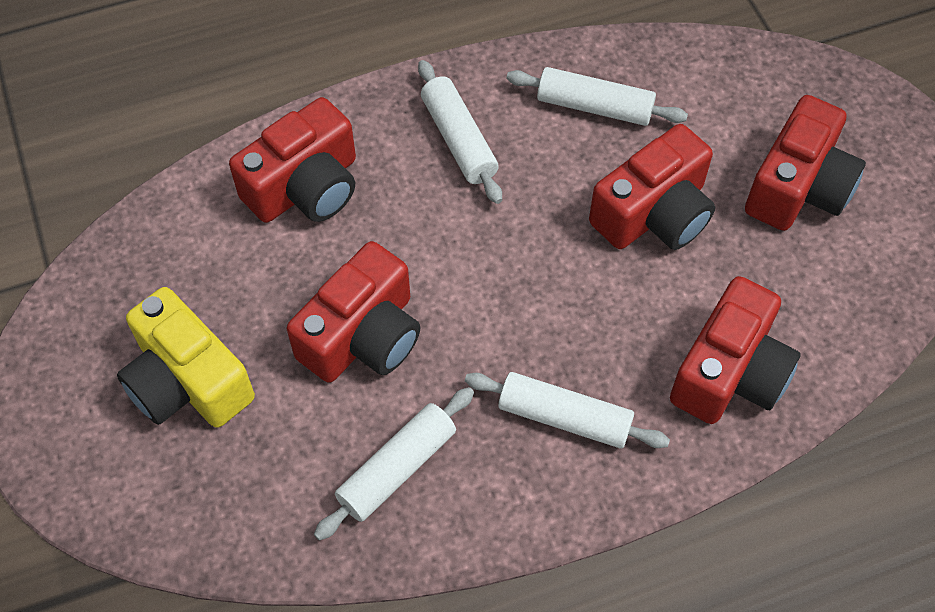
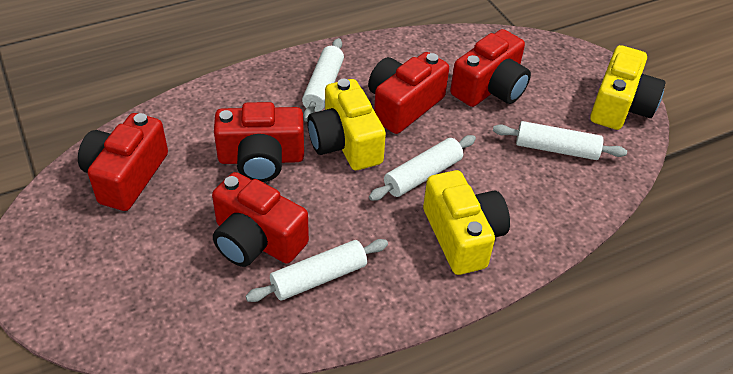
yellow camera: 1 -> 3

